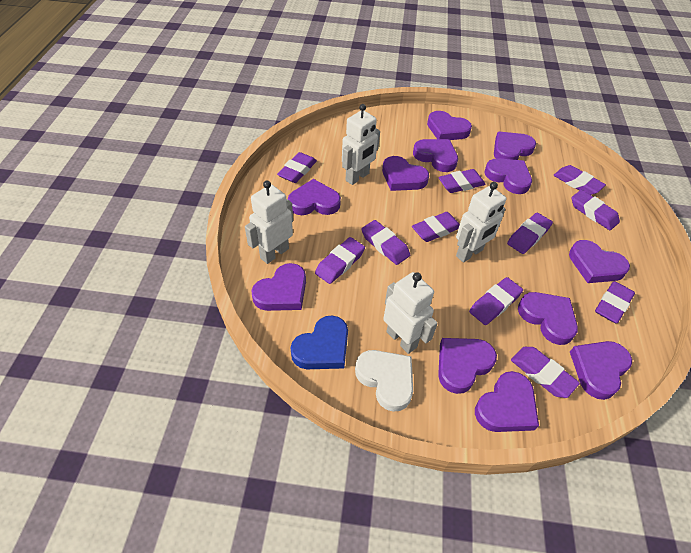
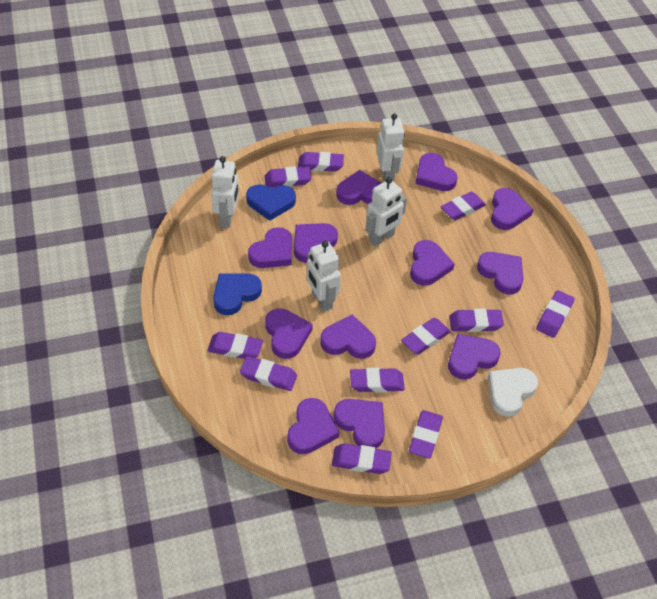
blue heart: 1 -> 2

